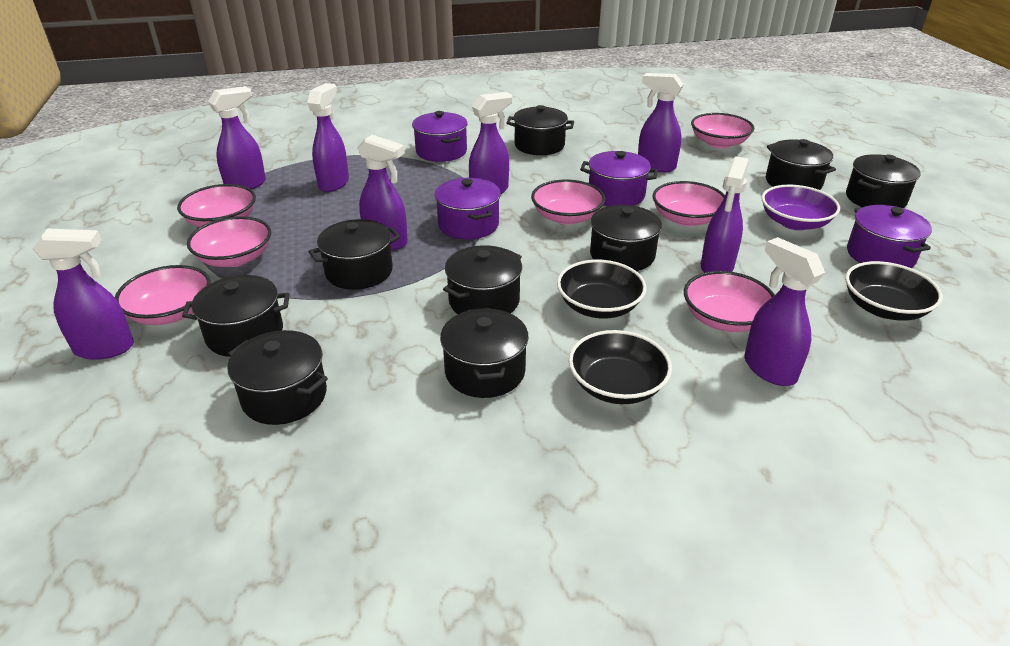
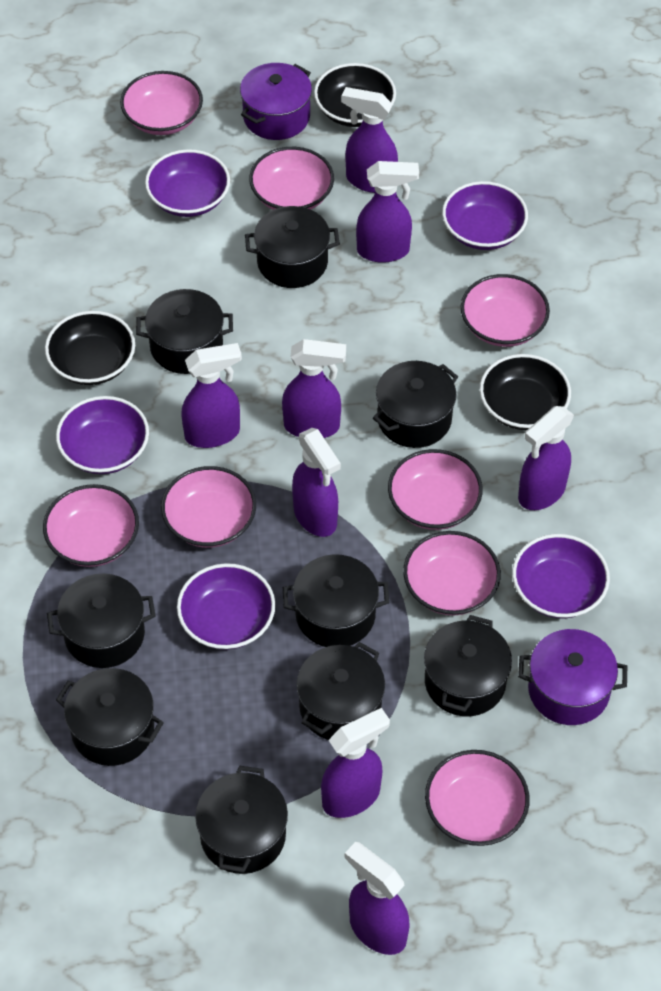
pink bowl: 7 -> 8
purple bowl: 1 -> 5
purple pot: 4 -> 2

